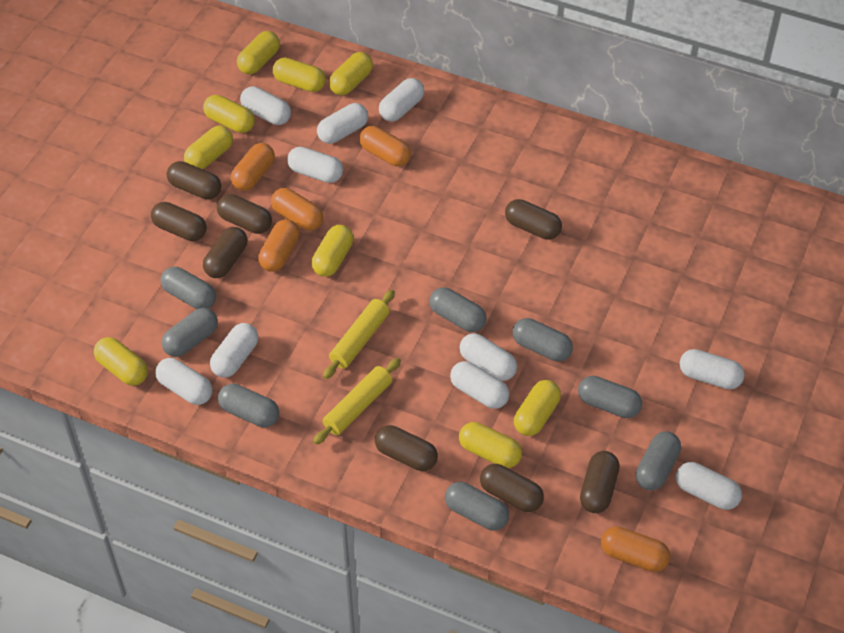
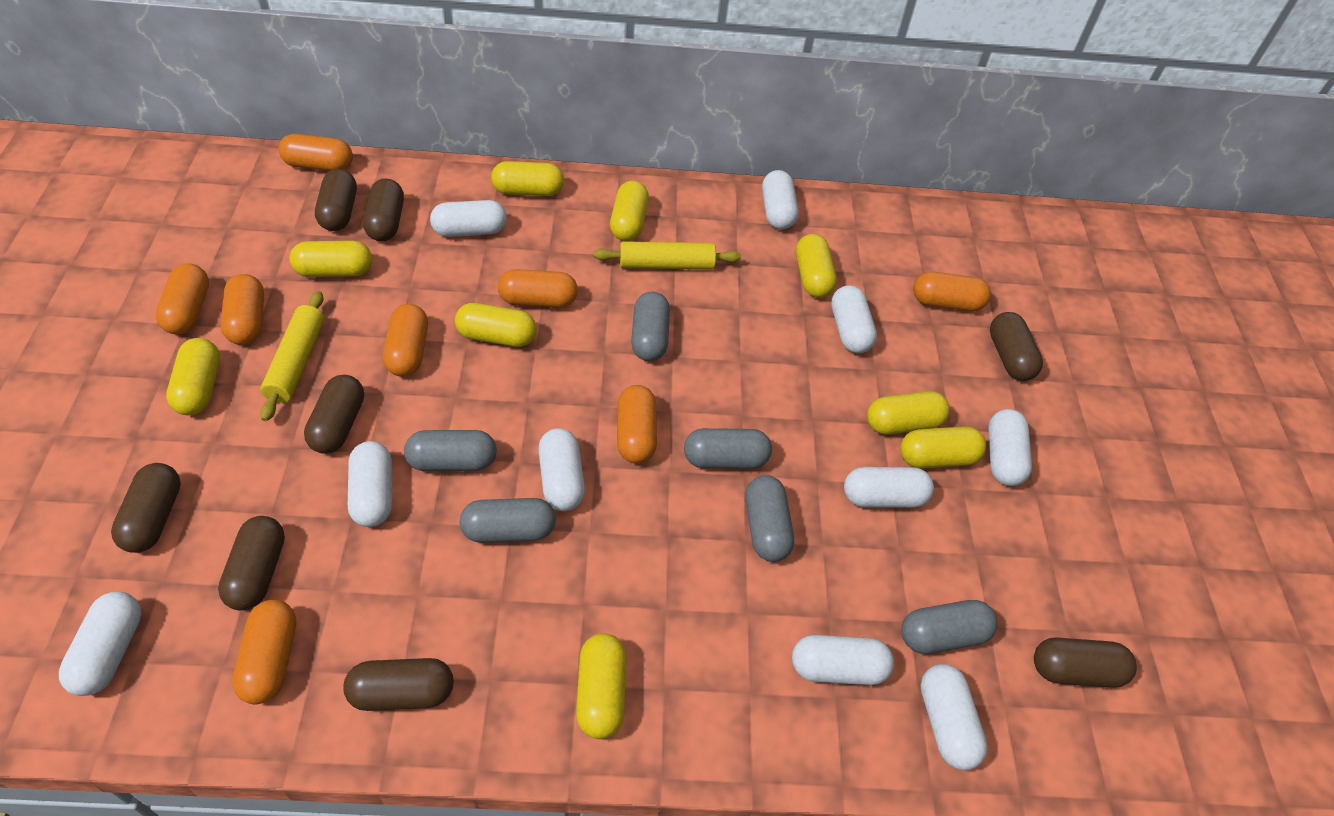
grey capsule: 8 -> 6
orange capsule: 5 -> 8

